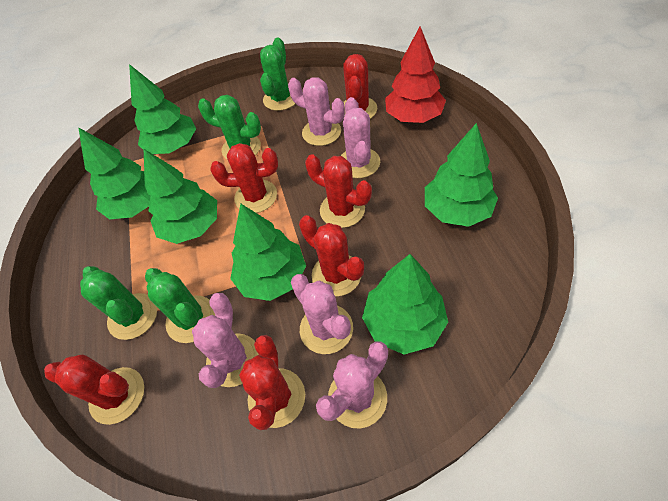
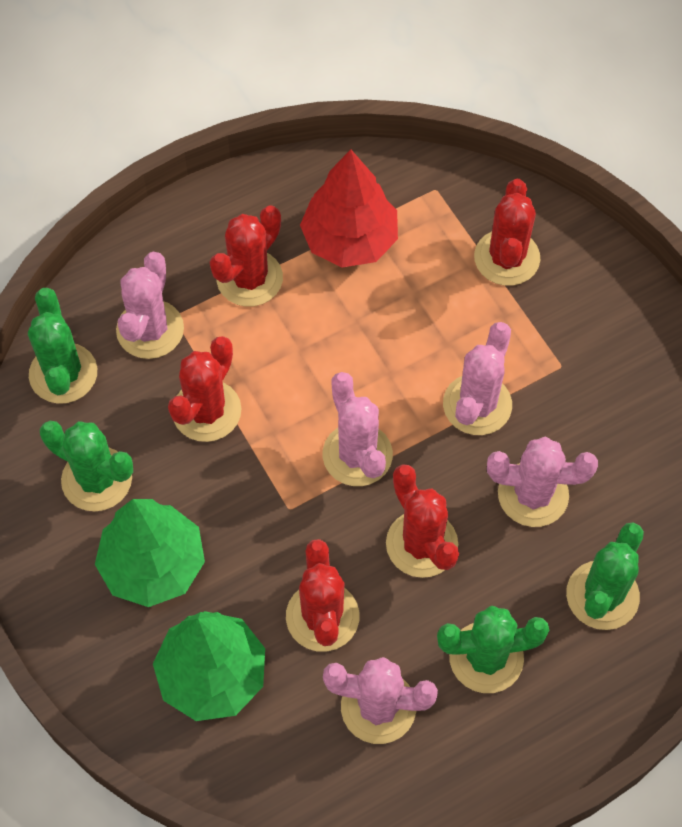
green tree: 6 -> 2
red cactus: 6 -> 5

